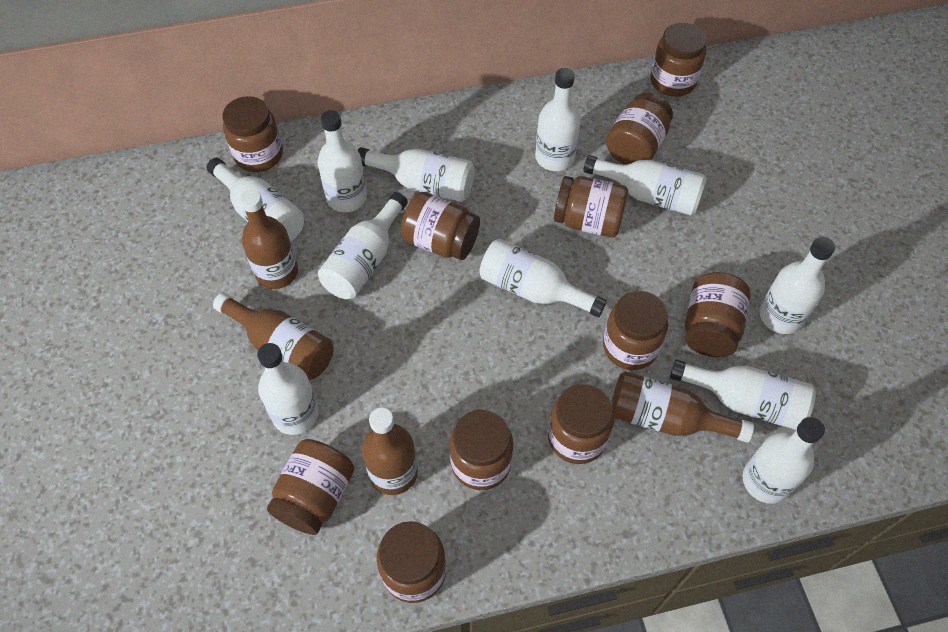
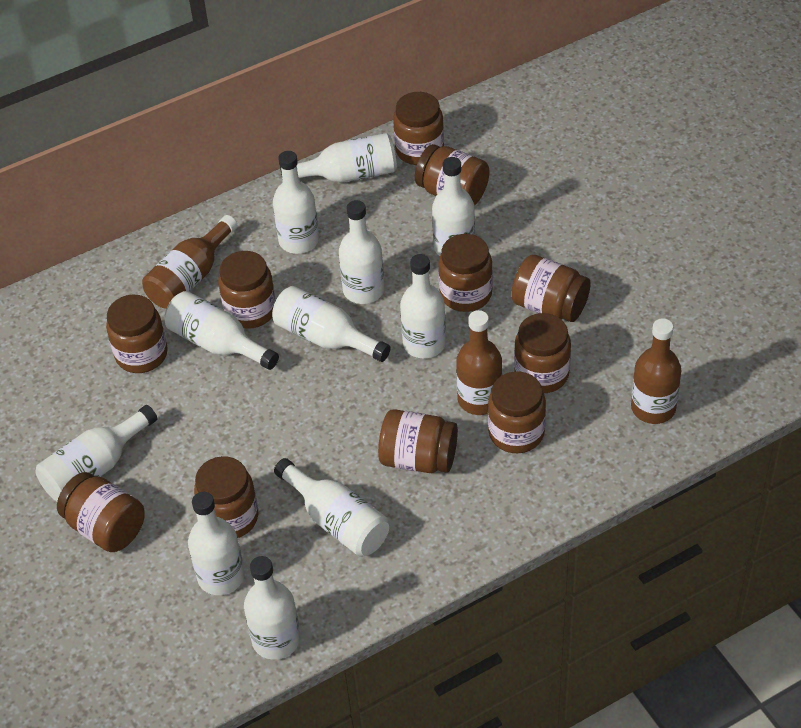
brown bottle: 4 -> 3

